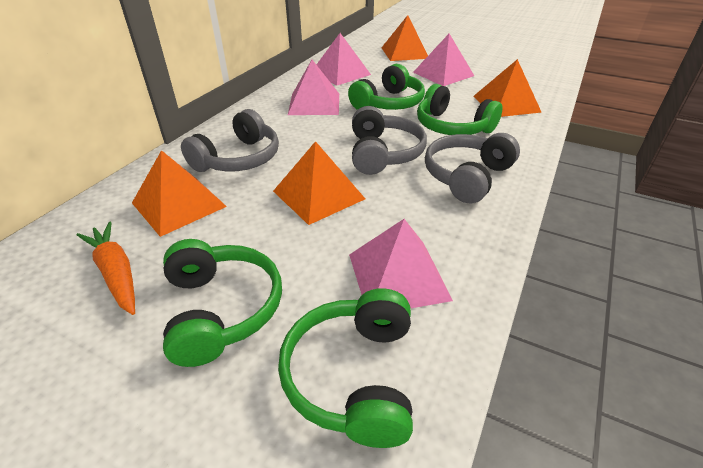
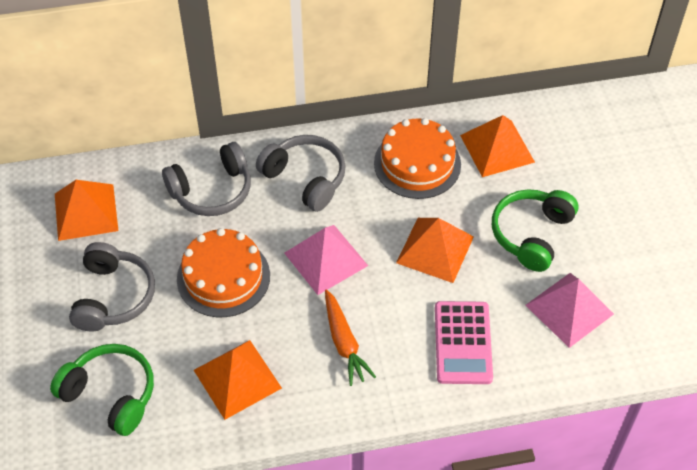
green headphones: 4 -> 2
orange cake: 0 -> 2
pink calculator: 0 -> 1
pink pyramid: 4 -> 2

